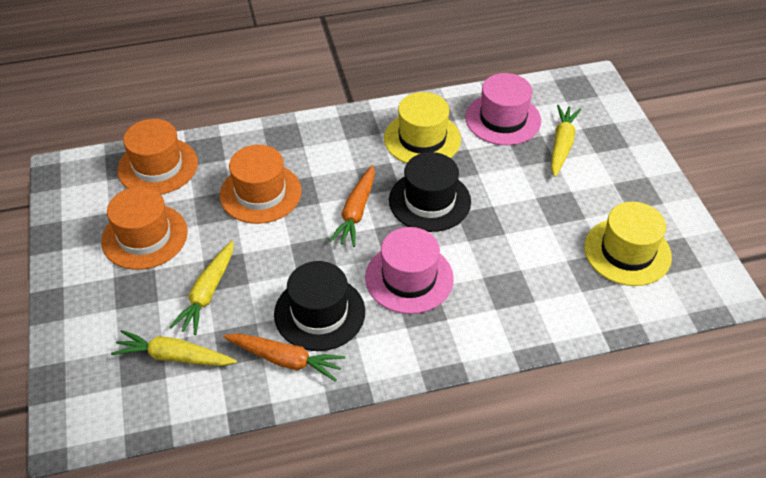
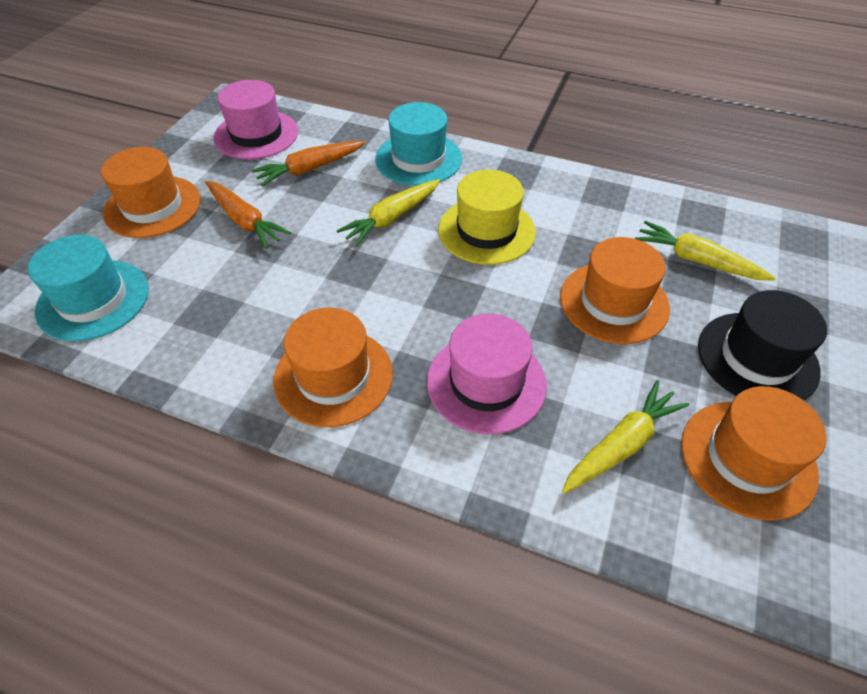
black hat: 2 -> 1
orange hat: 3 -> 4
turquoise hat: 0 -> 2
yellow hat: 2 -> 1

